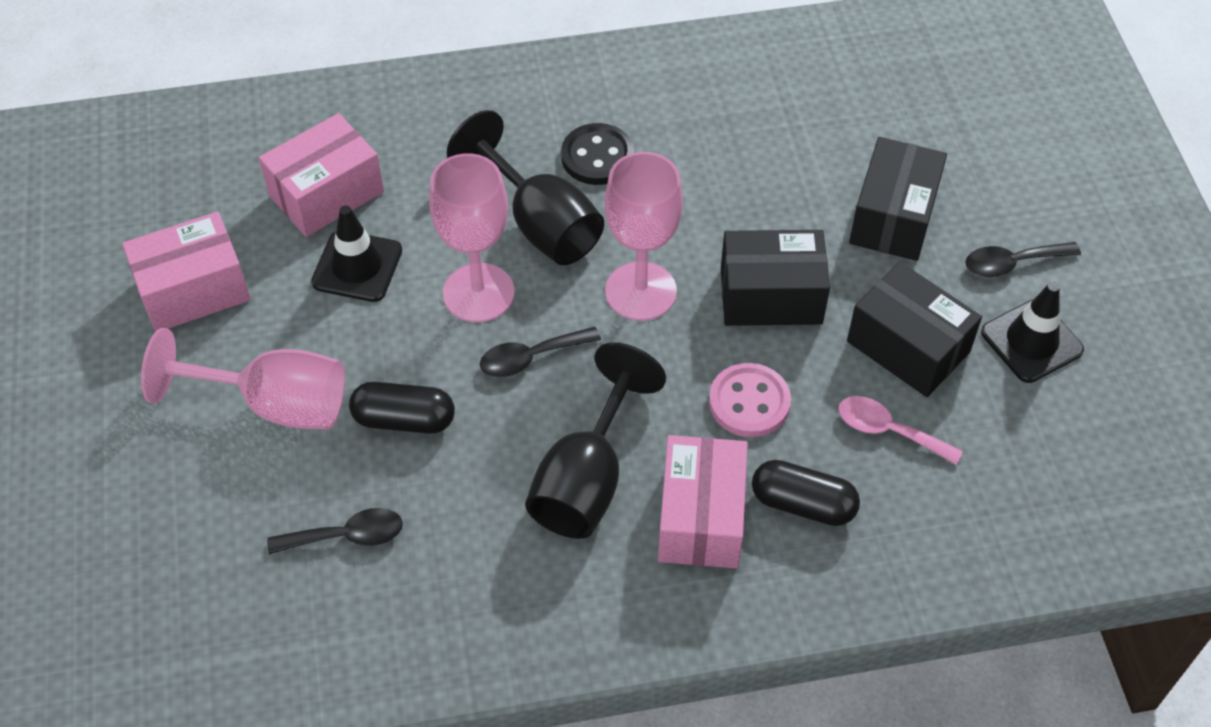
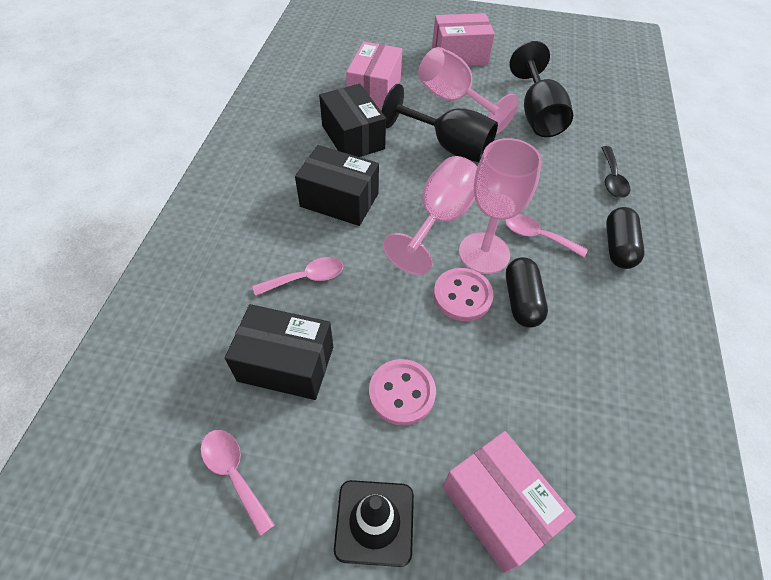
black button: 1 -> 0
black spoon: 3 -> 1
black traffic cone: 2 -> 1
pink button: 1 -> 2
pink spoon: 1 -> 3

